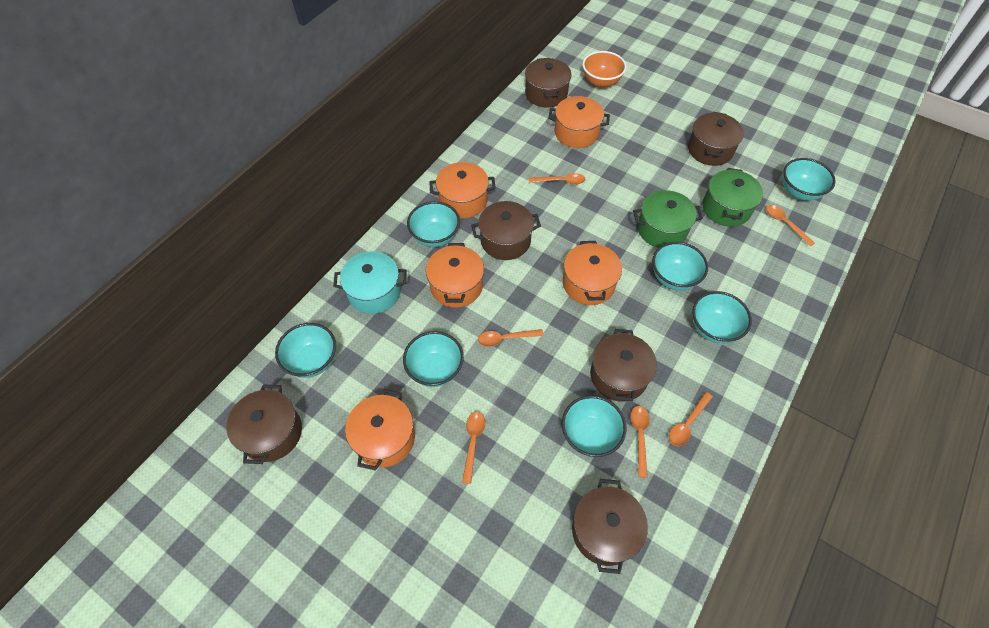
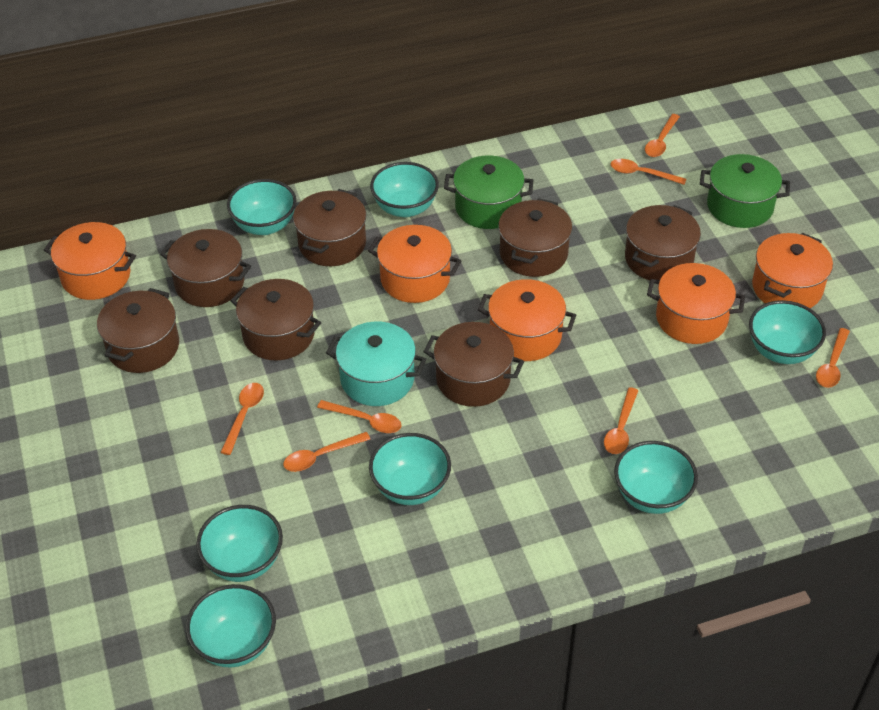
brown pot: 6 -> 7
orange bowl: 1 -> 0
orange spoon: 6 -> 7

